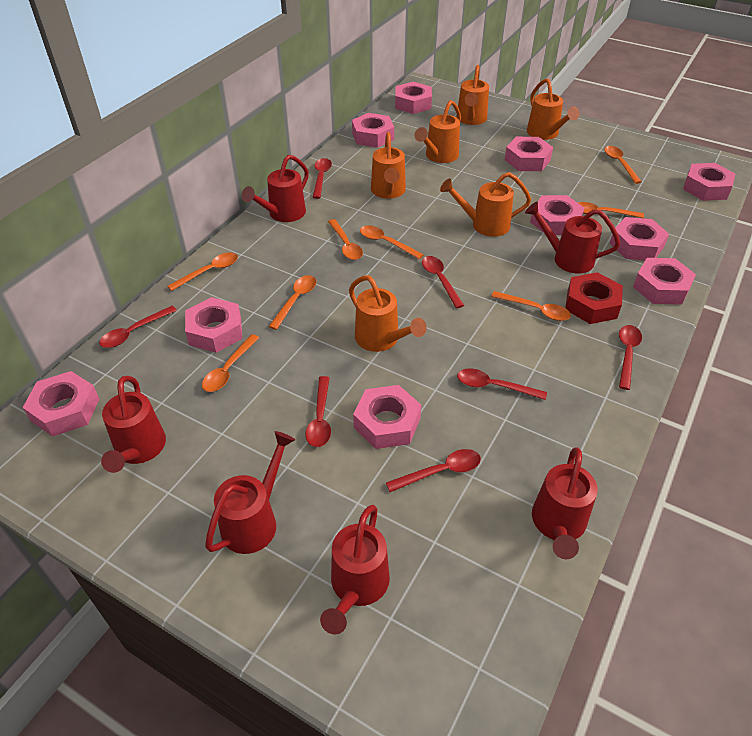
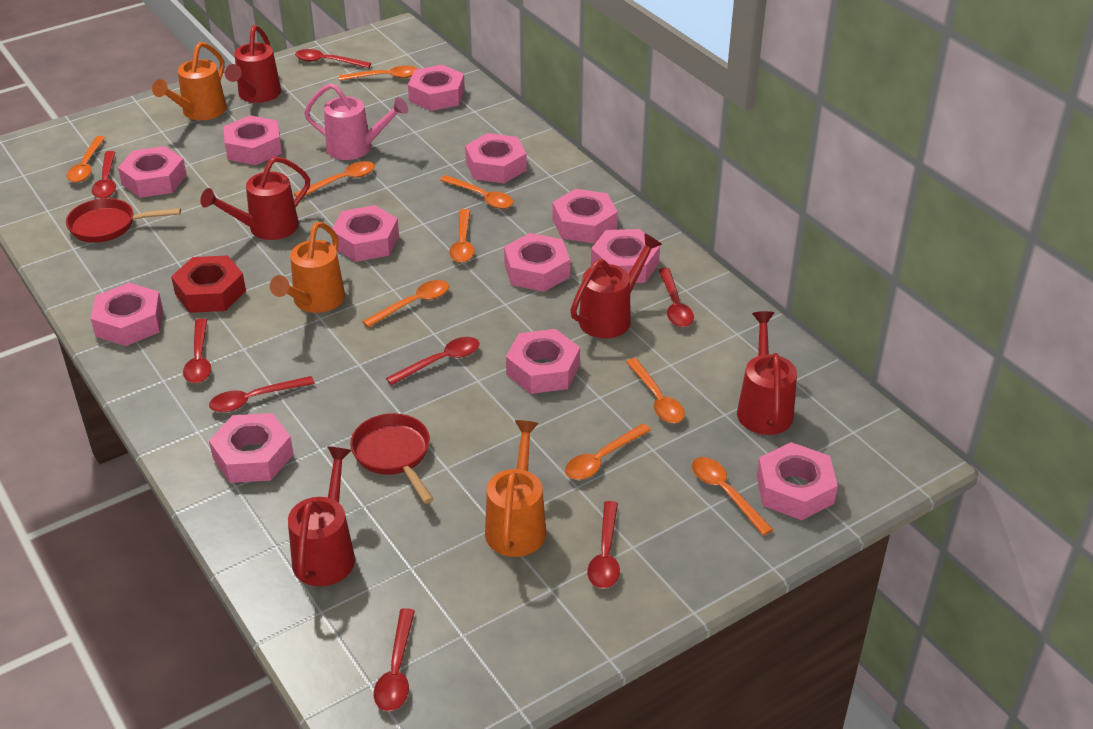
orange spoon: 8 -> 9
orange watering can: 6 -> 3
pink nut: 10 -> 12
pink watering can: 0 -> 1
red pan: 0 -> 2
red spoon: 7 -> 8
red watering can: 6 -> 5

